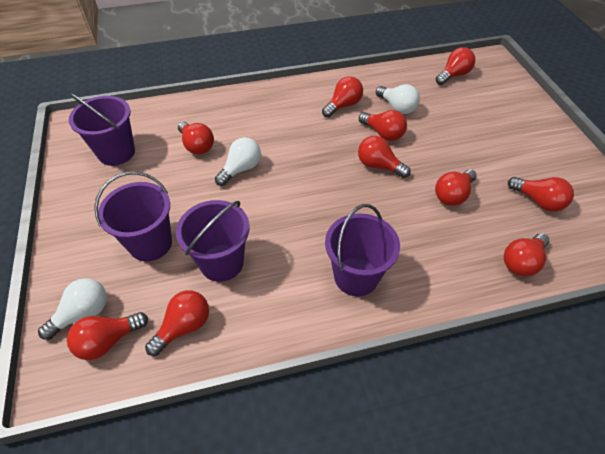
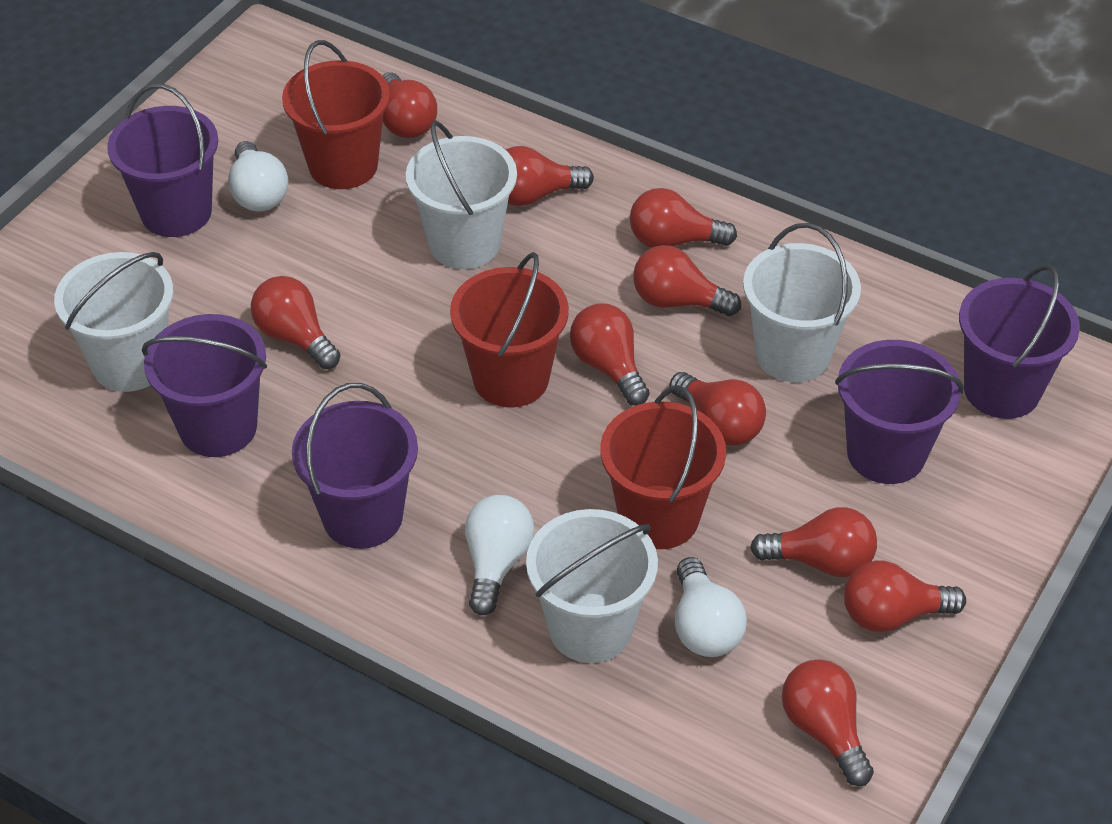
purple bucket: 4 -> 5
red bucket: 0 -> 3
white bucket: 0 -> 4

